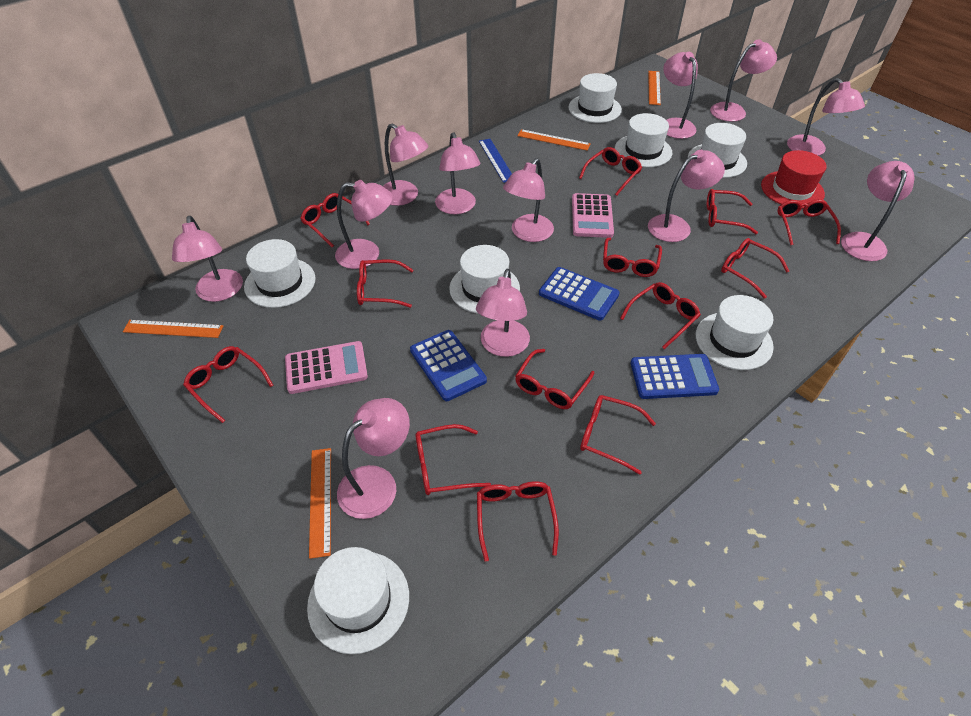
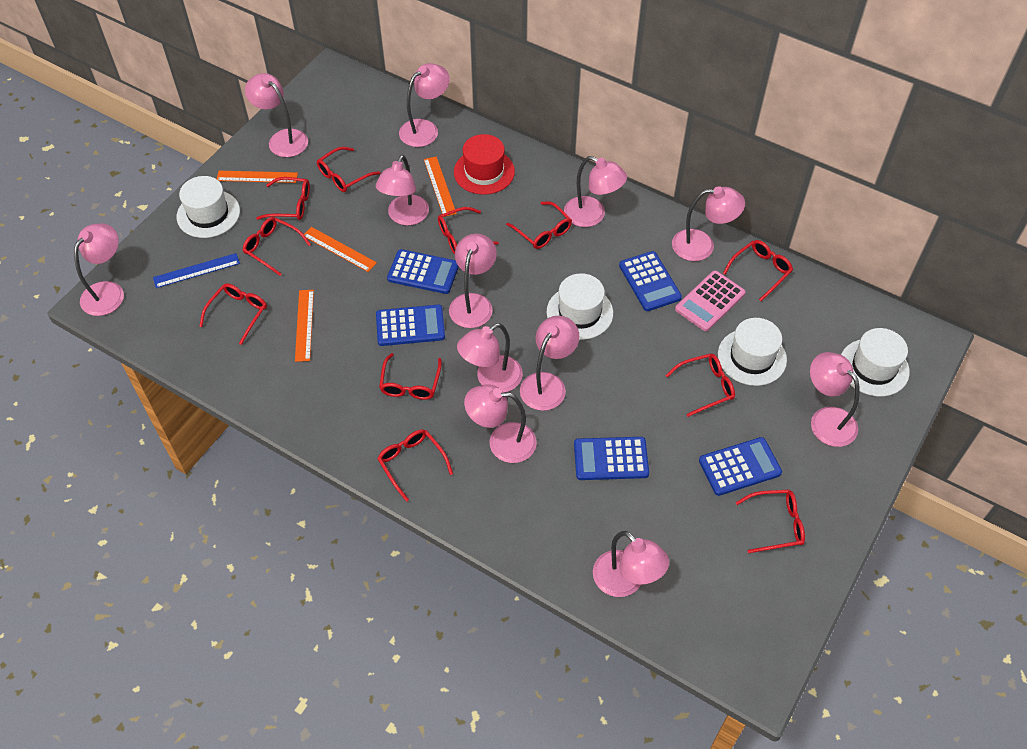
blue calculator: 3 -> 5
pink calculator: 2 -> 1
red glasses: 13 -> 11
white hat: 7 -> 4

